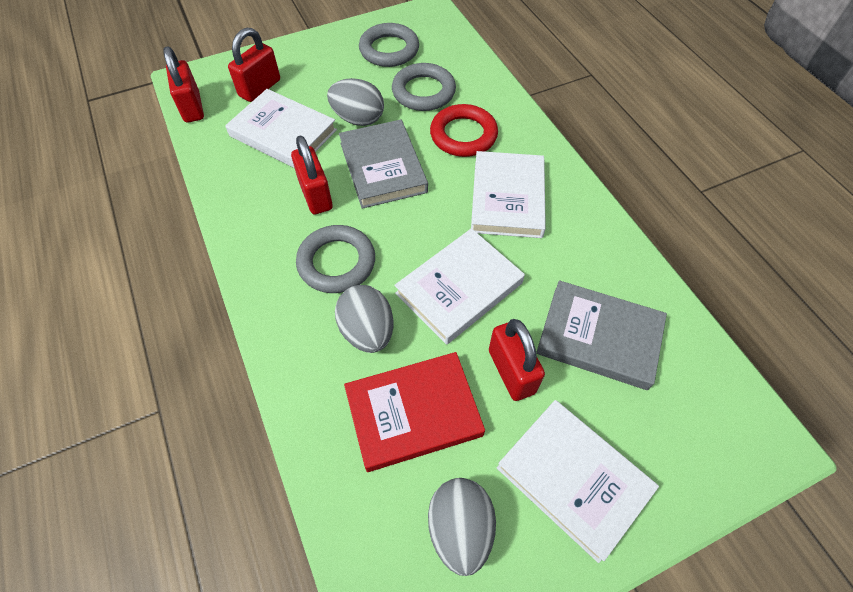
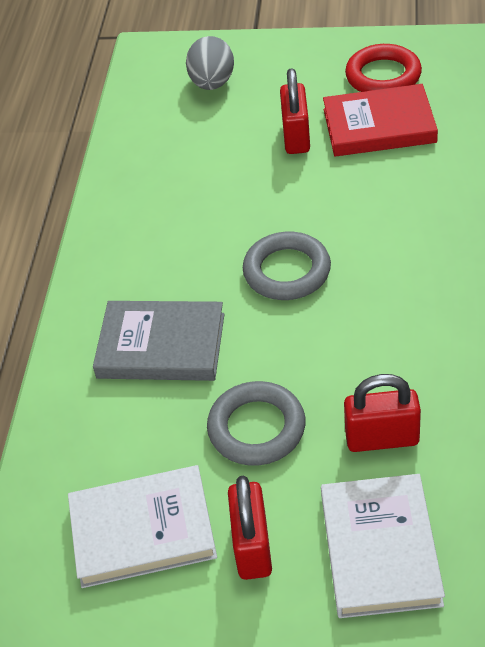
grey book: 2 -> 1
grey egg: 3 -> 1
grey ring: 3 -> 2
red padlock: 4 -> 3
white book: 4 -> 2

